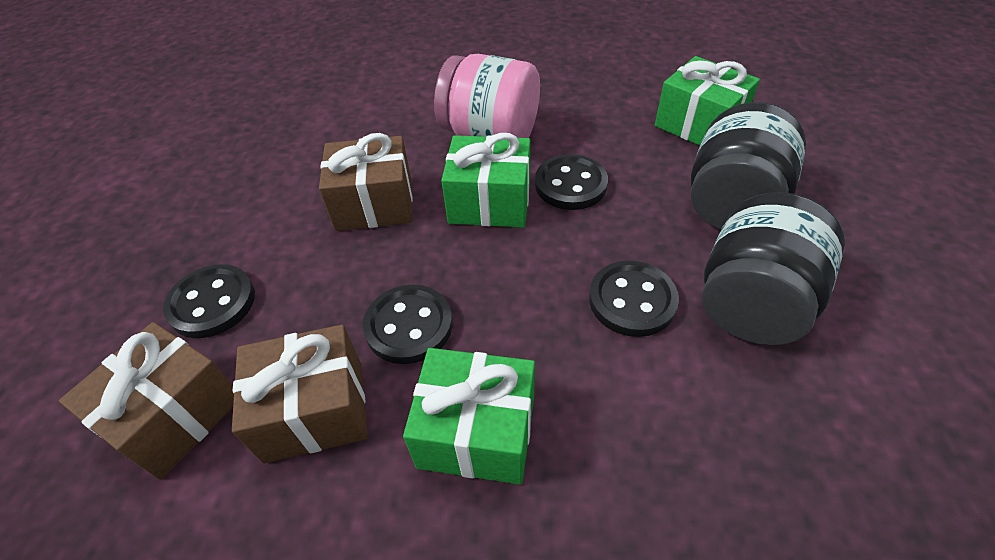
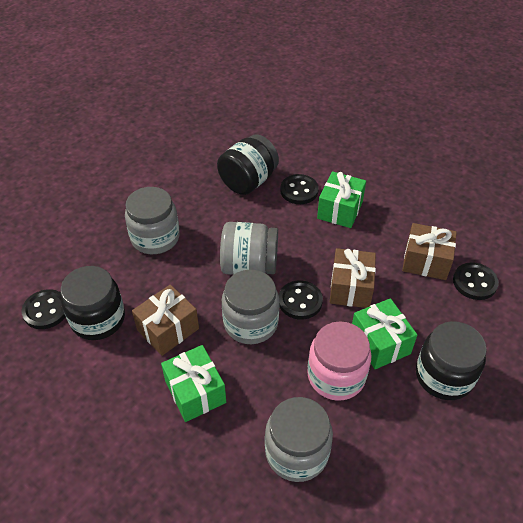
black jar: 2 -> 3
grey jar: 0 -> 4

